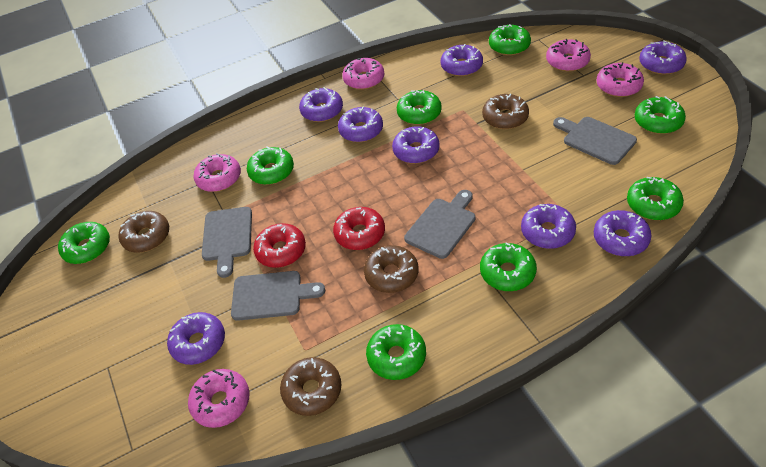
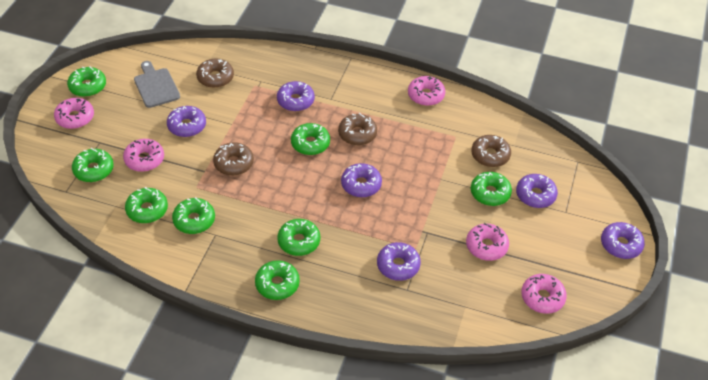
grey cutting board: 4 -> 1
purple donut: 8 -> 6
red donut: 2 -> 0

